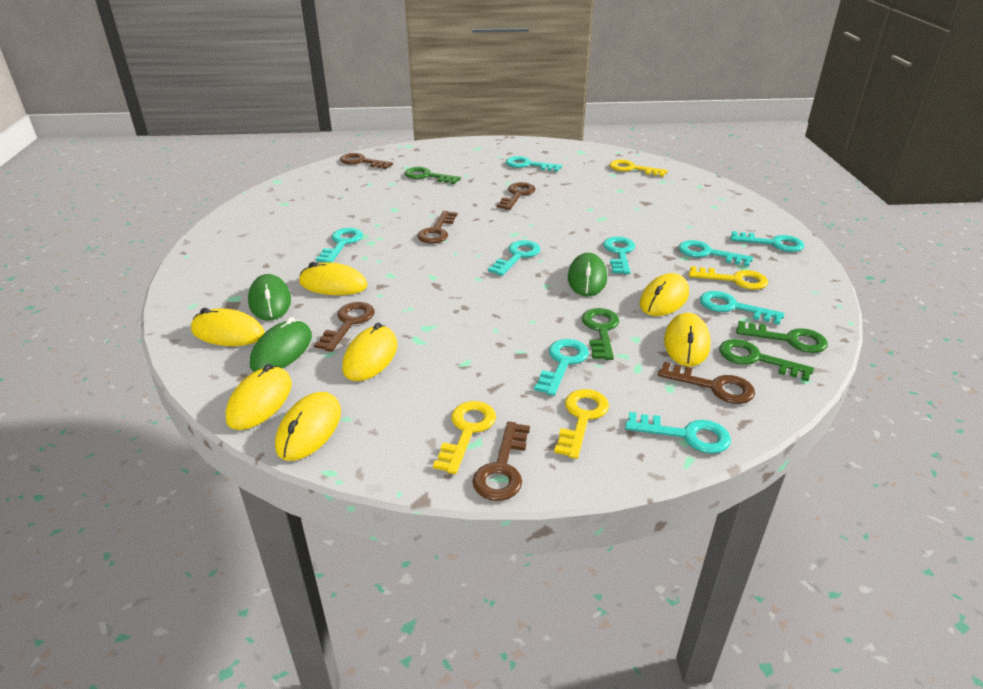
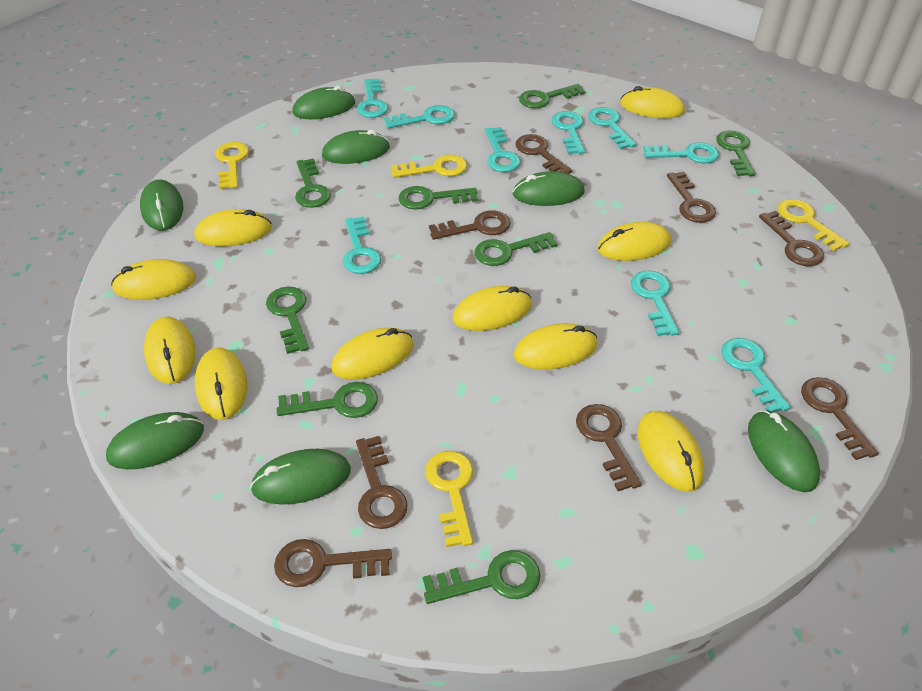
brown key: 6 -> 8
green key: 4 -> 8
green mouse: 3 -> 7
yellow mouse: 7 -> 10

